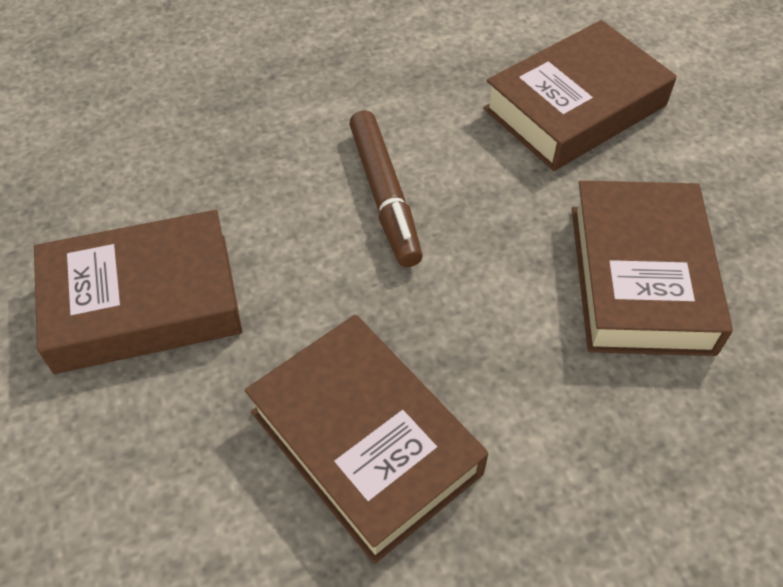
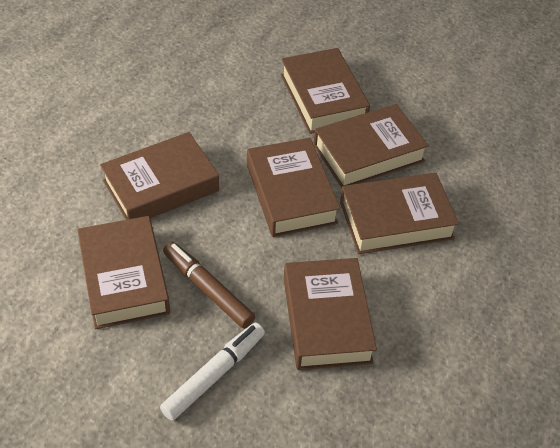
brown book: 4 -> 7
white marker: 0 -> 1

